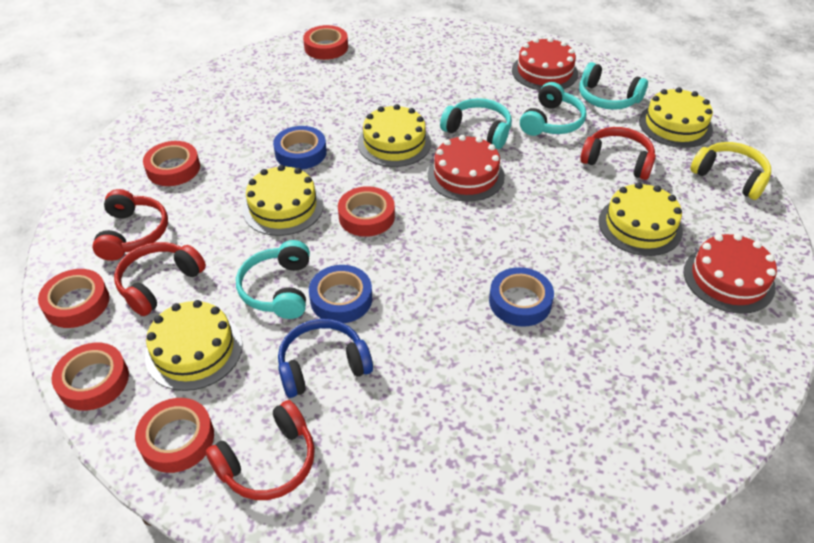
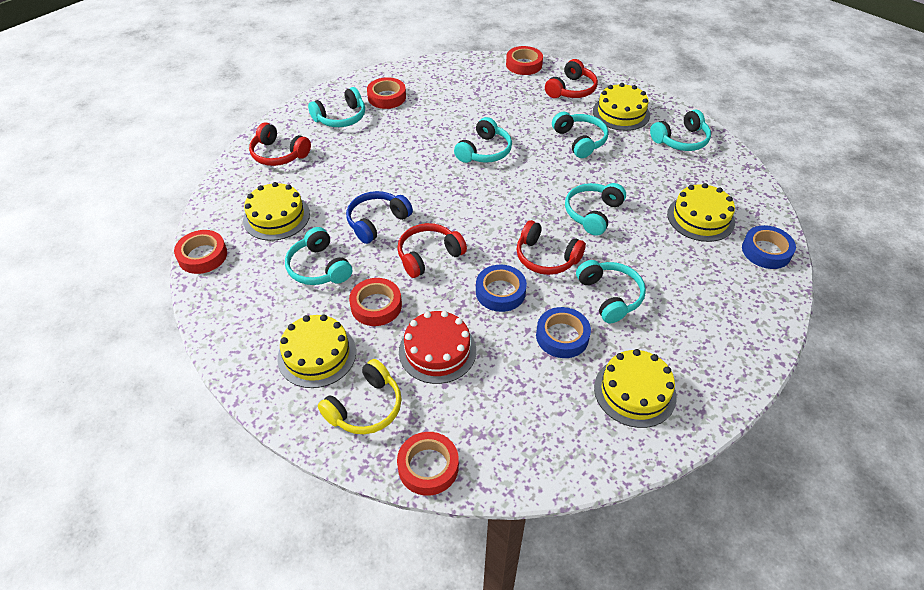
red cake: 3 -> 1
red tape: 6 -> 5
turquoise headphones: 4 -> 7

